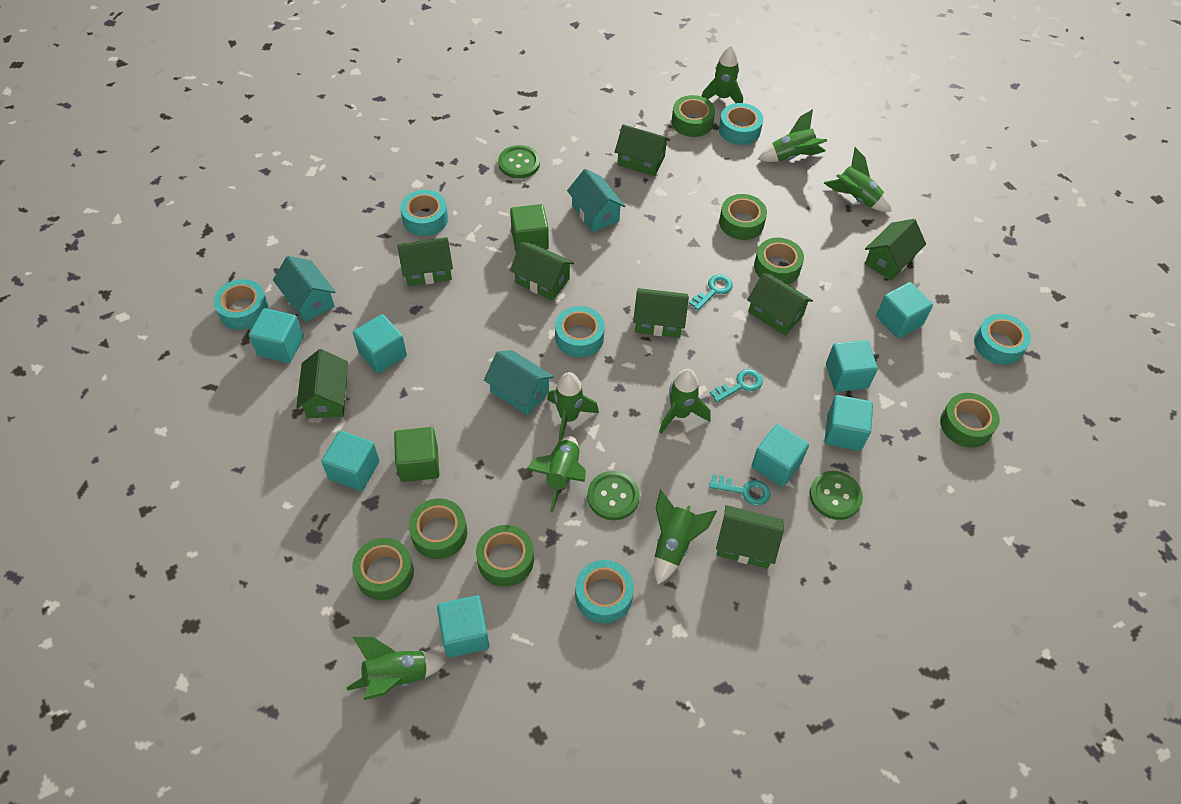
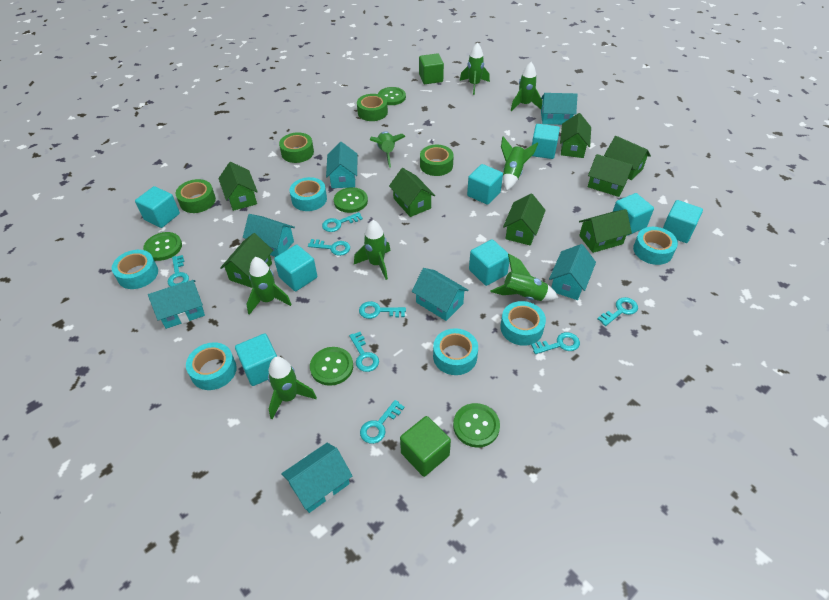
green button: 3 -> 5
green tape: 7 -> 4
turquoise house: 3 -> 7
turquoise key: 3 -> 8

